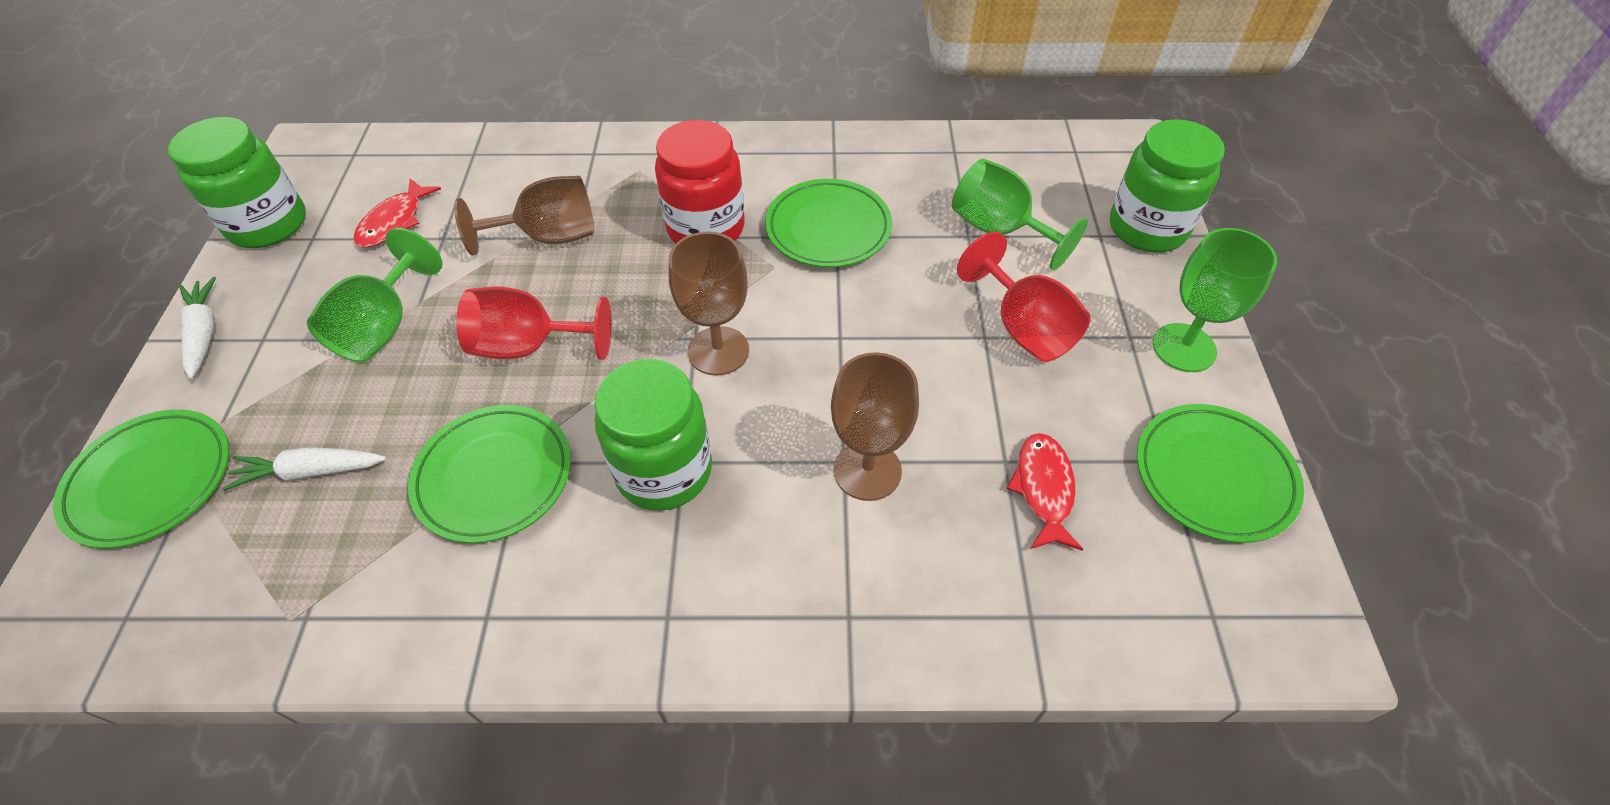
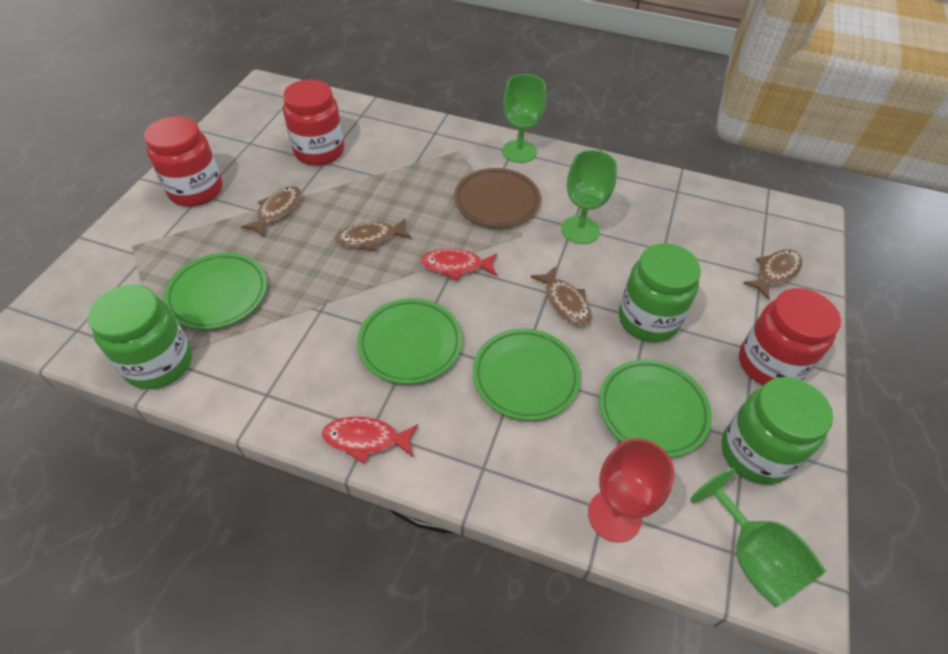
brown fish: 0 -> 4
brown goblet: 3 -> 0
brown plate: 0 -> 1
red goblet: 2 -> 1
red jar: 1 -> 3
white carrot: 2 -> 0

